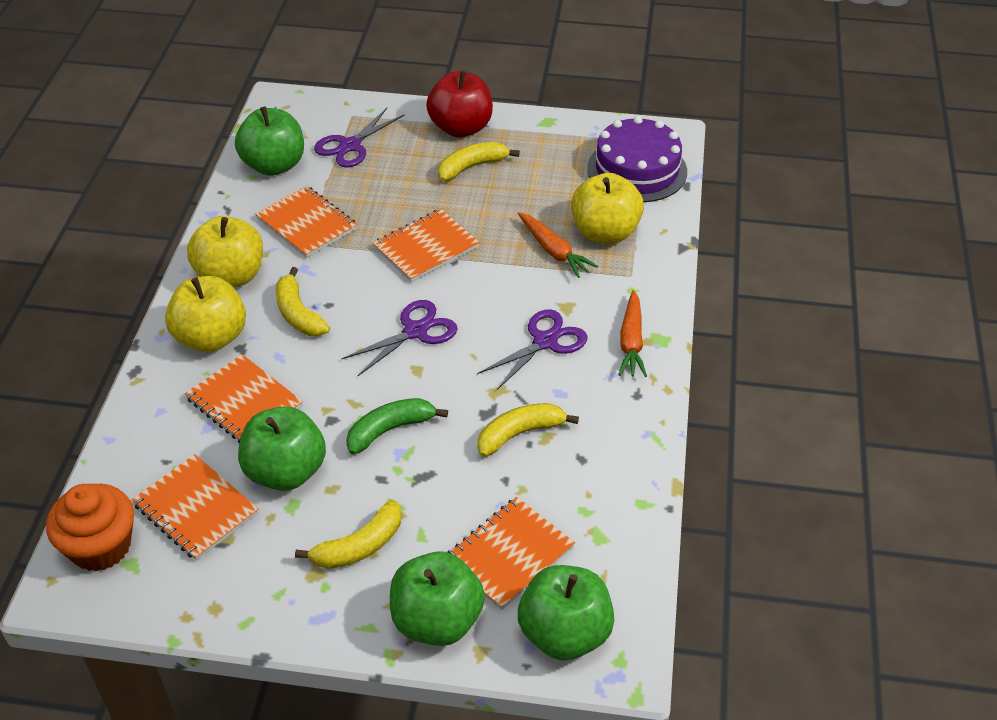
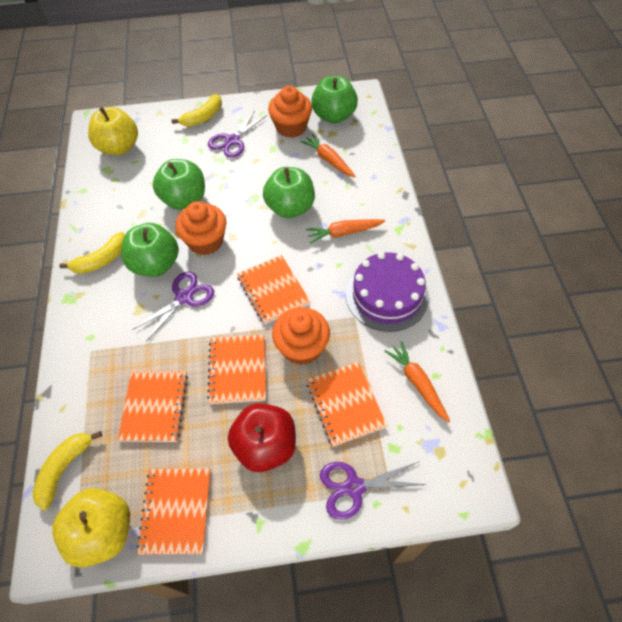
green banana: 1 -> 0
orange carrot: 2 -> 3
orange cupcake: 1 -> 3
yellow apple: 3 -> 2
yellow banana: 4 -> 3

